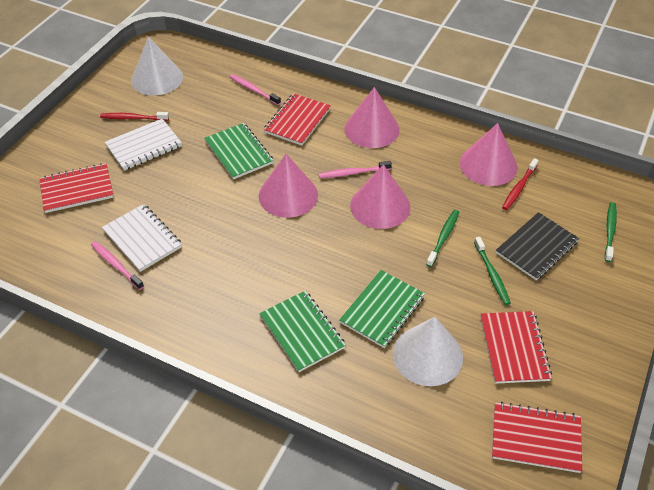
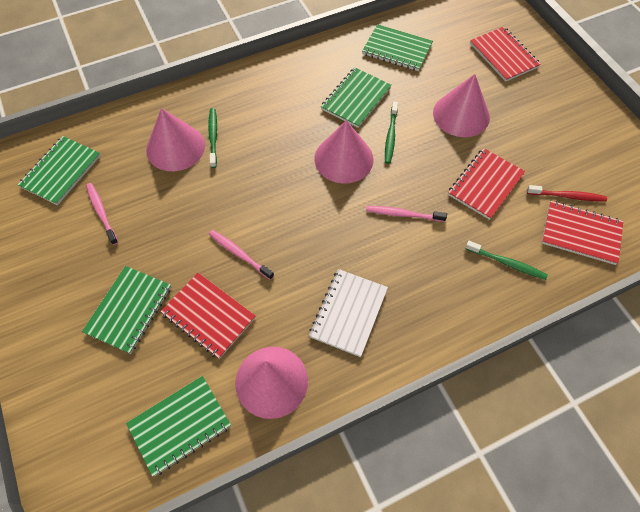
black notebook: 1 -> 0
green notebook: 3 -> 5
red toothbrush: 2 -> 1
white cone: 2 -> 0
white notebook: 2 -> 1

